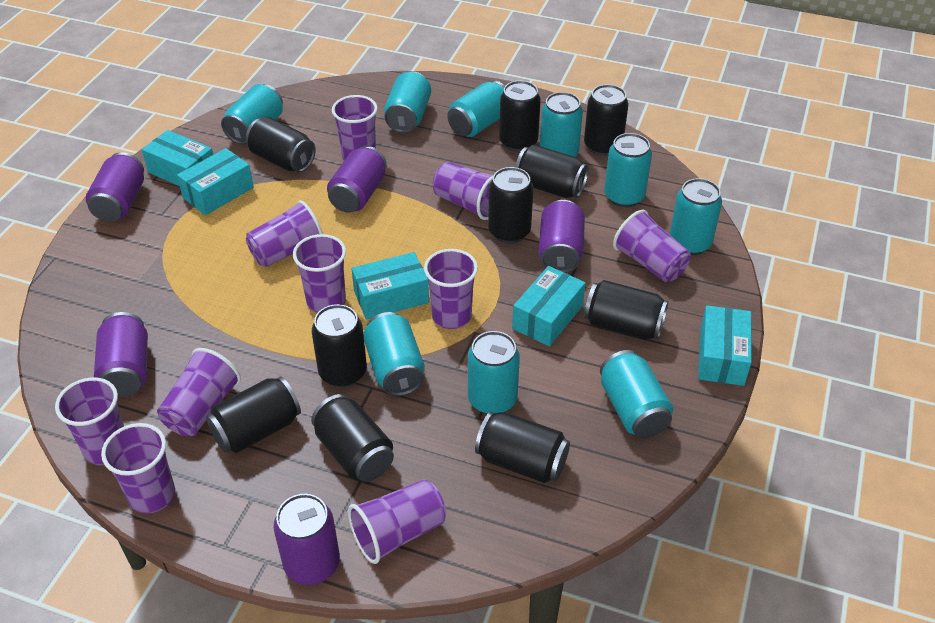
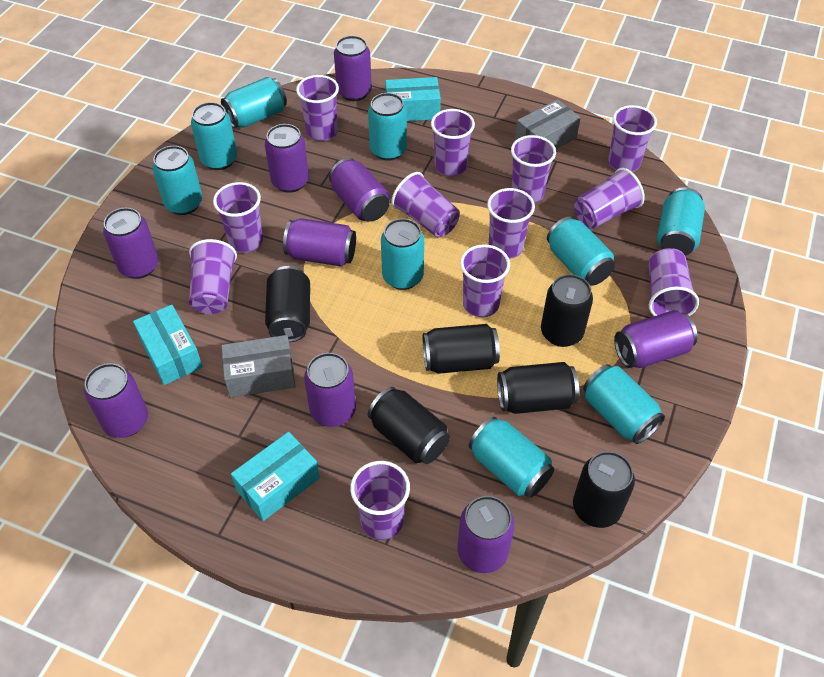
black can: 10 -> 6
grey box: 0 -> 2
purple can: 5 -> 9
purple cup: 10 -> 12
turquoise box: 5 -> 3

